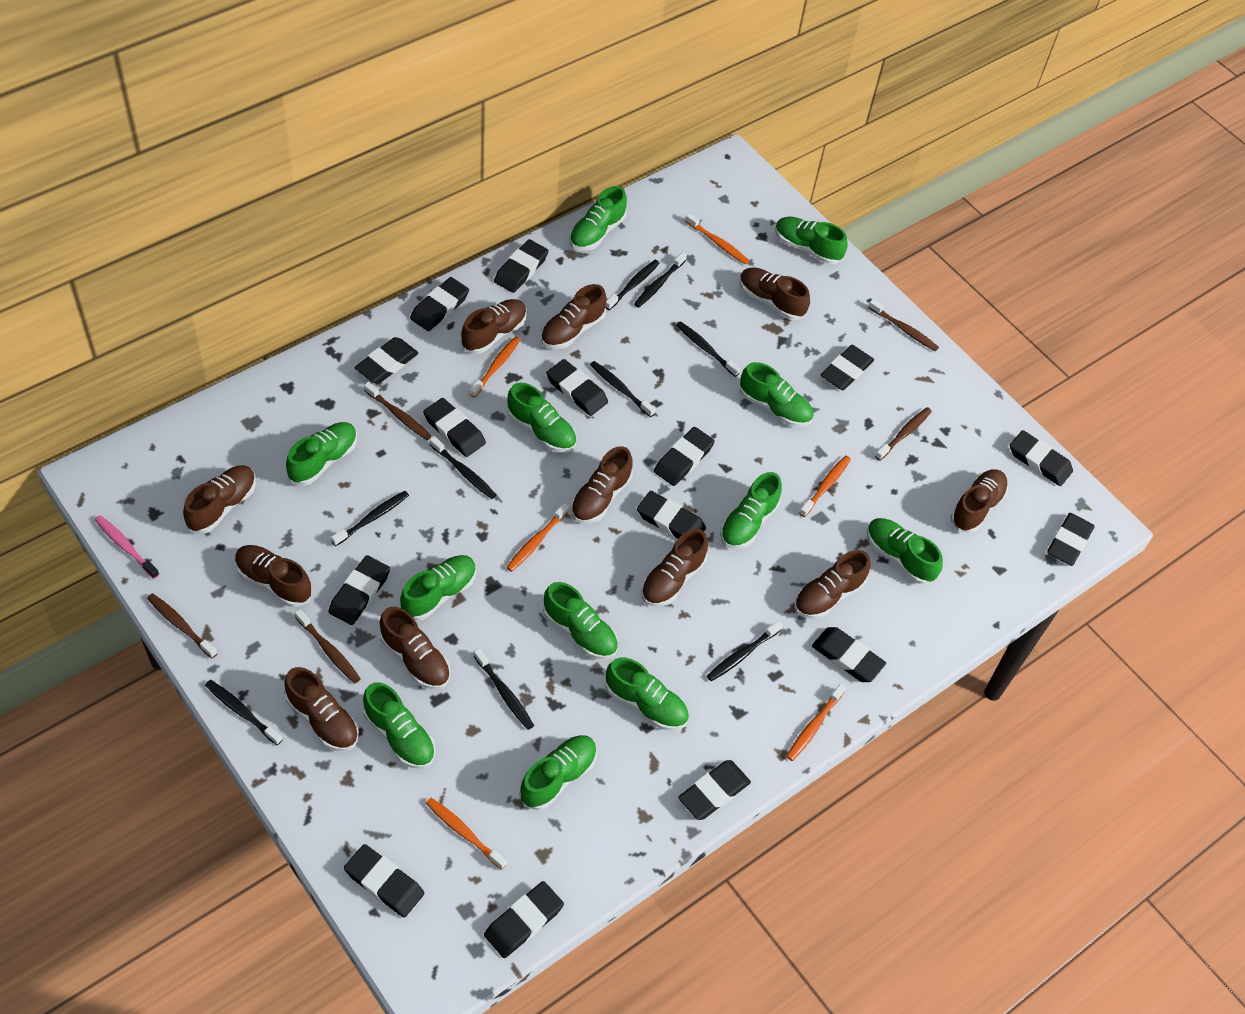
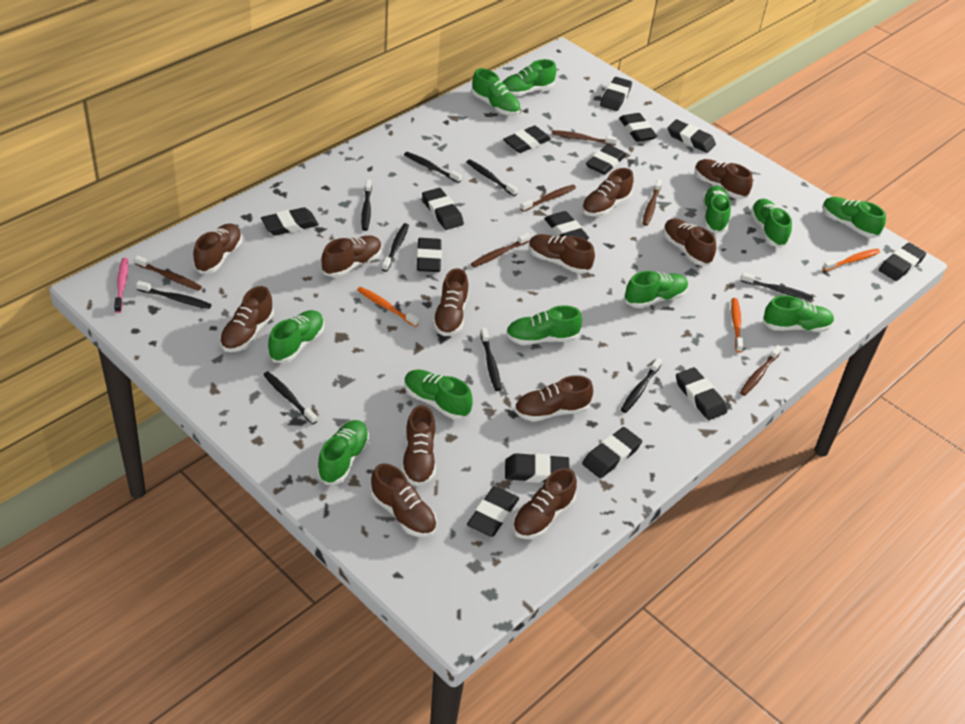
black eraser: 15 -> 14
brown shoe: 11 -> 12
brown toothbrush: 5 -> 6
green shoe: 12 -> 11
orange toothbrush: 6 -> 3

